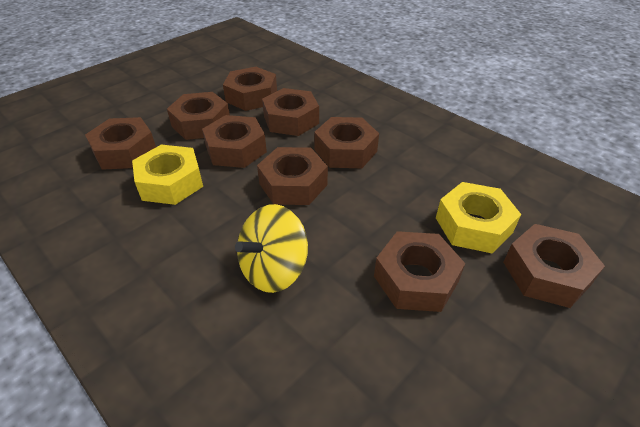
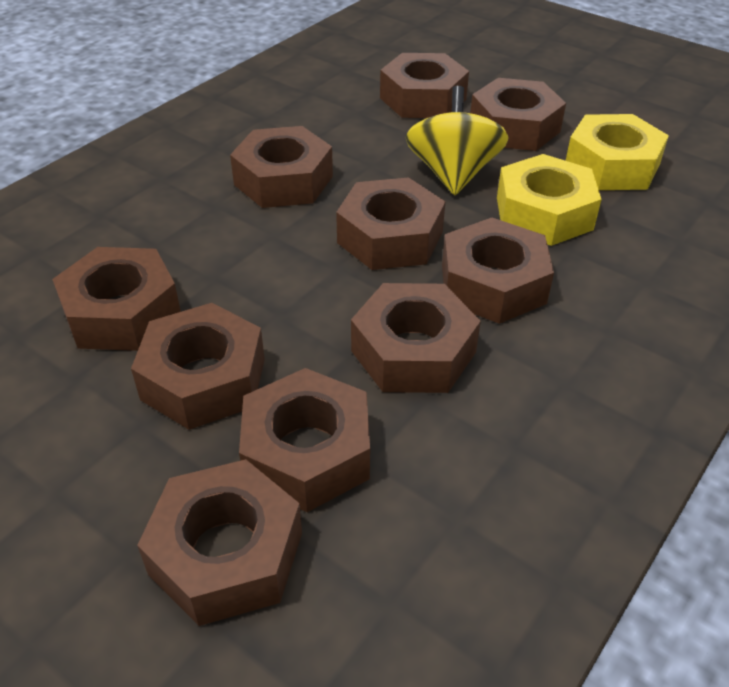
brown nut: 9 -> 10

